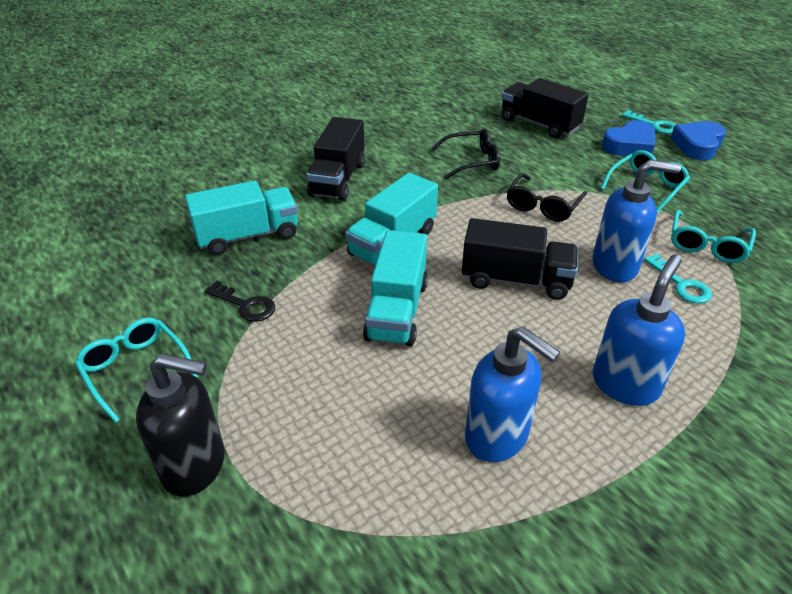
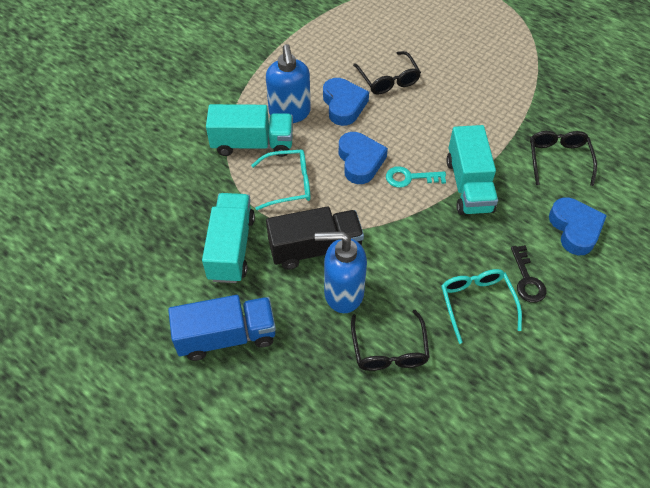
black glasses: 2 -> 3
black soap dispenser: 1 -> 0
black truck: 3 -> 1
blue heart: 2 -> 3
blue soap dispenser: 3 -> 2
blue truck: 0 -> 1
turquoise glasses: 3 -> 2
turquoise key: 2 -> 1

